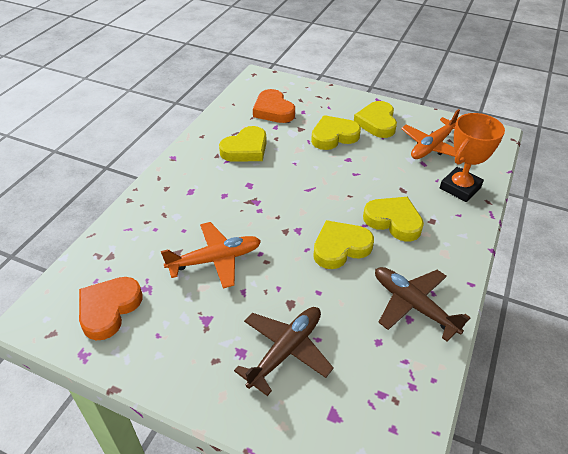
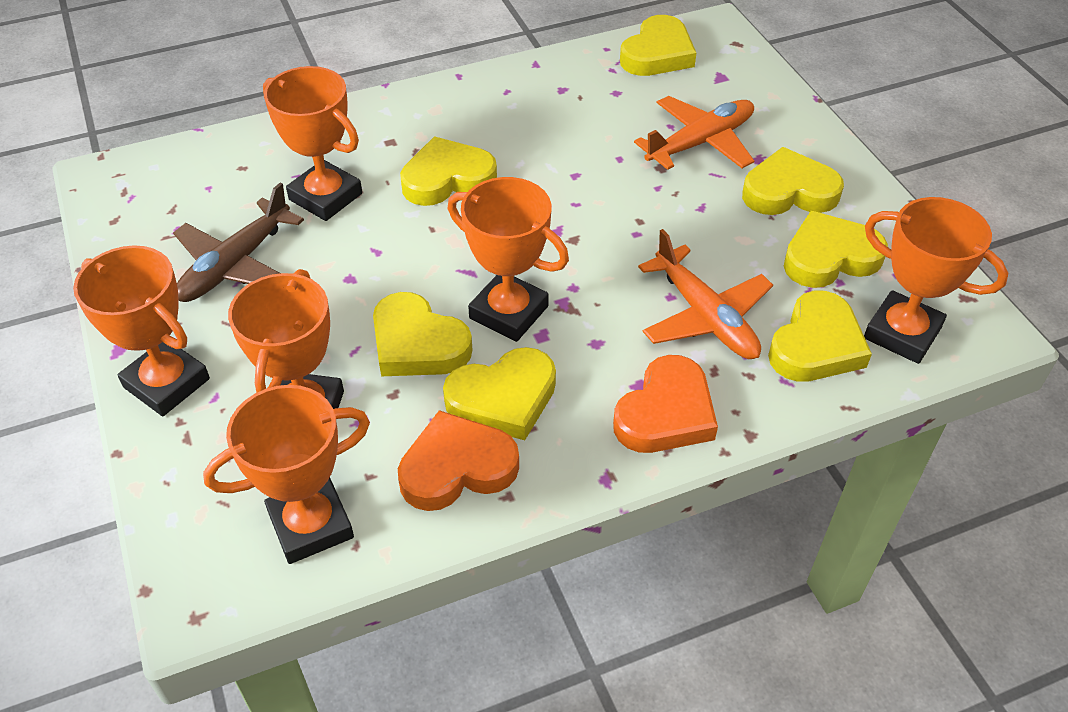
brown plane: 2 -> 1
orange trophy: 1 -> 6
yellow heart: 5 -> 7

